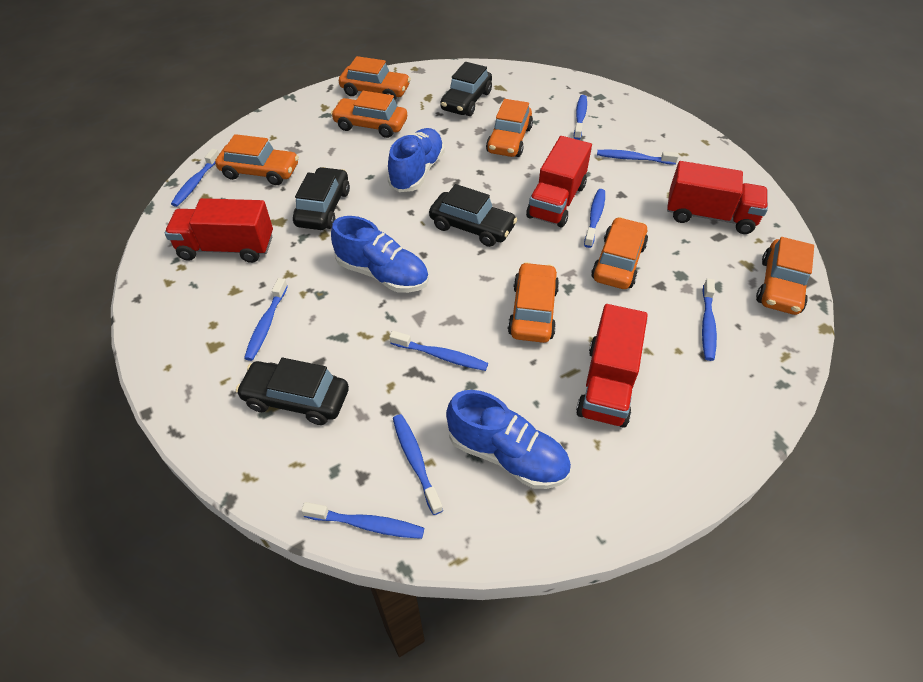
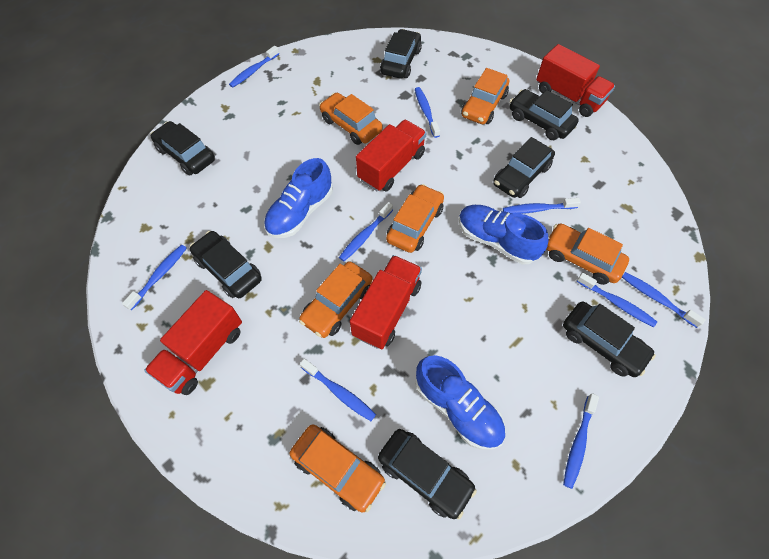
black car: 4 -> 7
orange car: 7 -> 6

